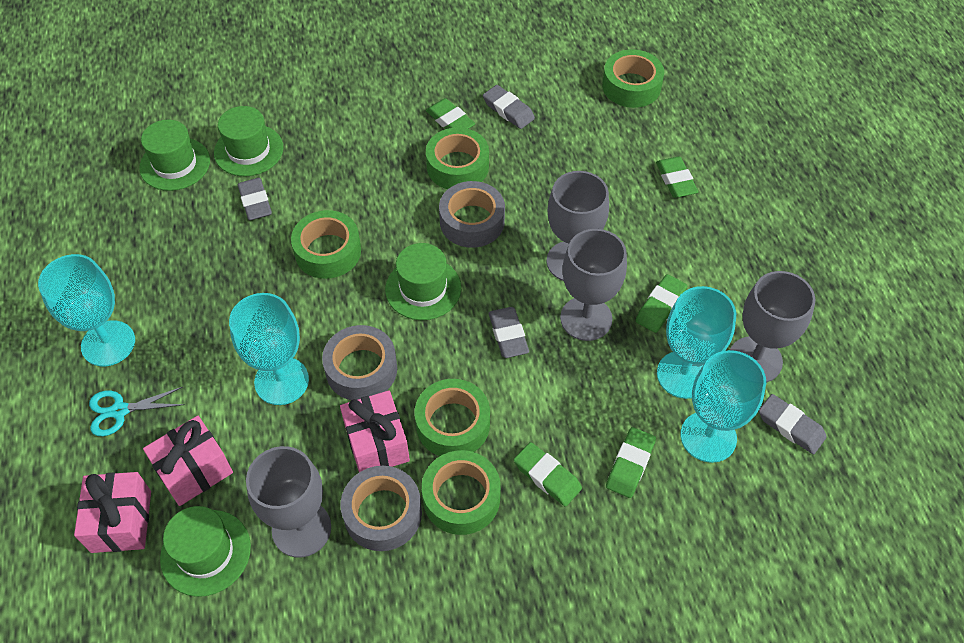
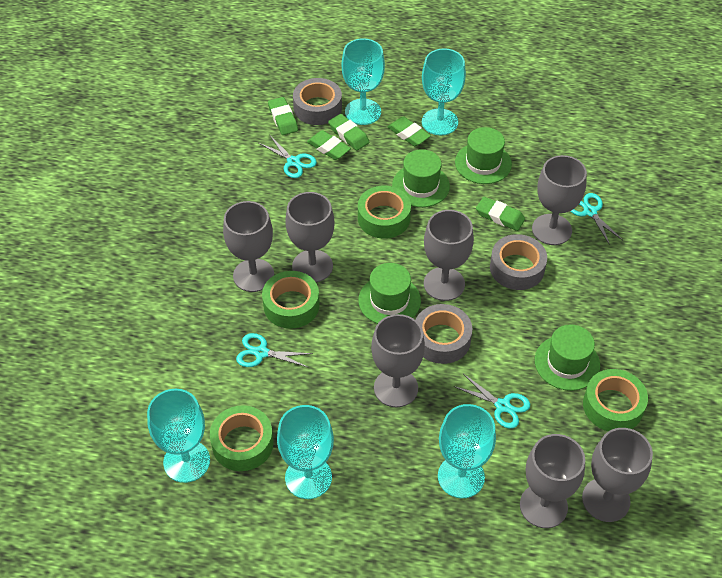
green tape: 5 -> 4
grey eraser: 4 -> 0
grey goblet: 4 -> 7
pink gift: 3 -> 0
turquoise goblet: 4 -> 5
turquoise scissors: 1 -> 4

